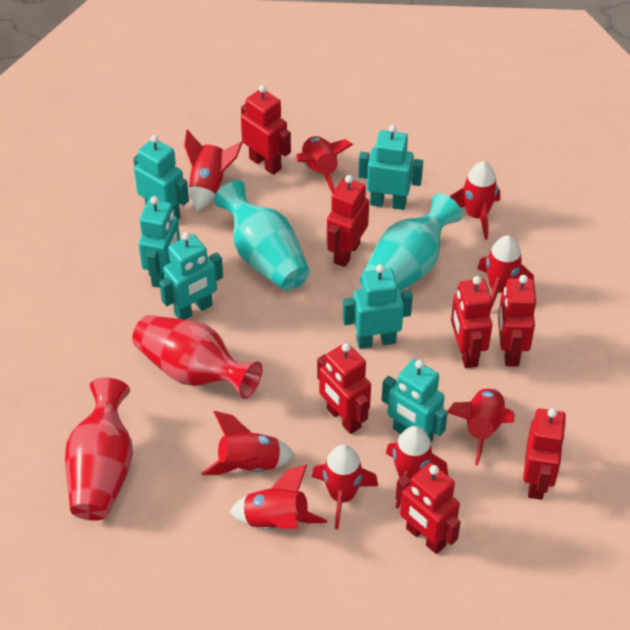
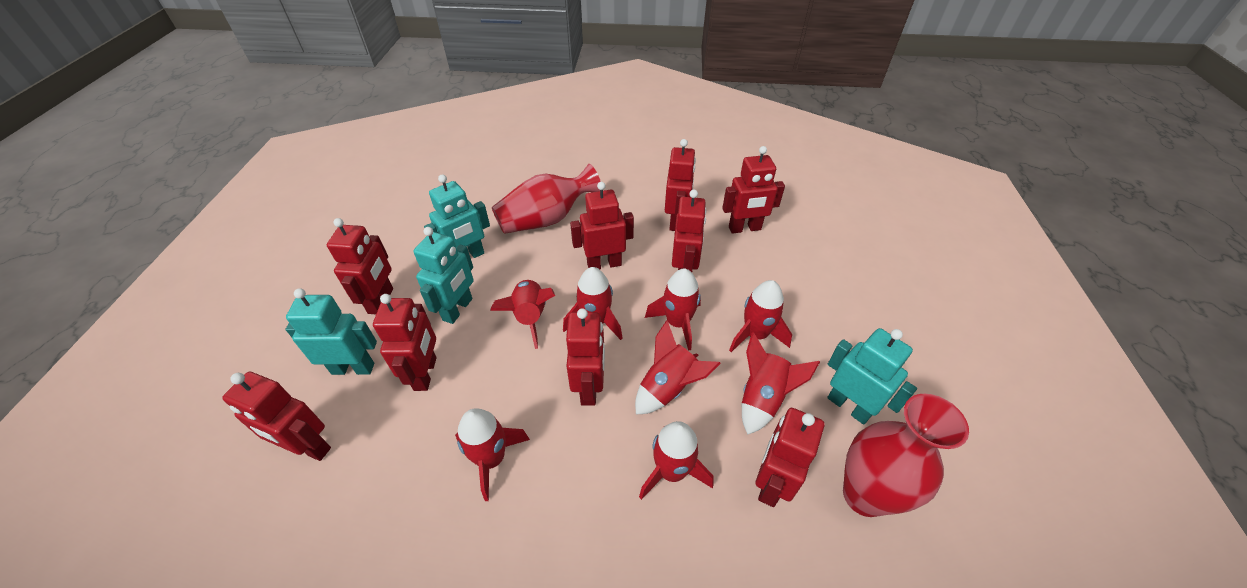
red robot: 7 -> 9
red rocket: 9 -> 8
turquoise robot: 6 -> 4
turquoise vase: 2 -> 0

